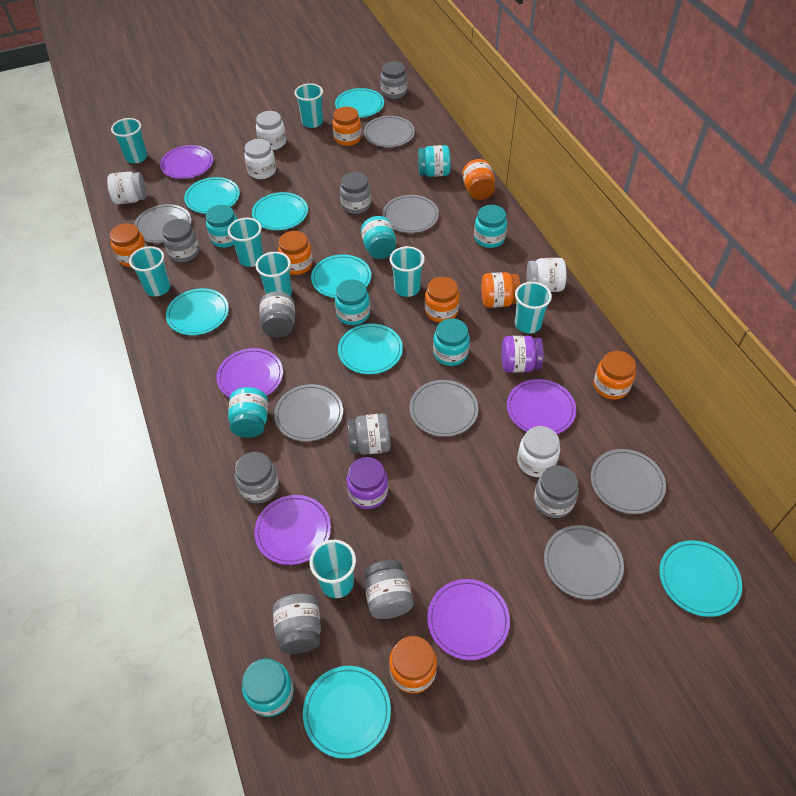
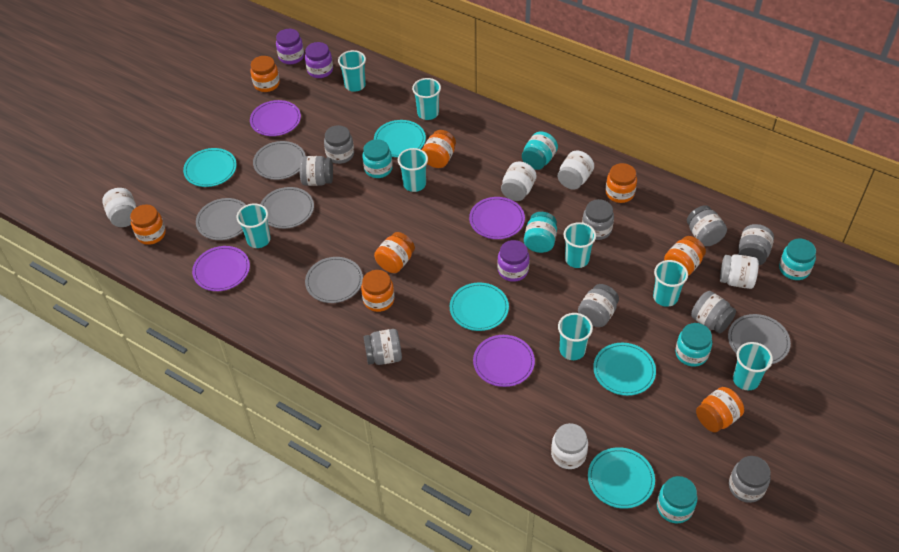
grey plate: 7 -> 5
purple jar: 2 -> 3
purple plate: 5 -> 4
turquoise jar: 8 -> 6
turquoise plate: 8 -> 5

